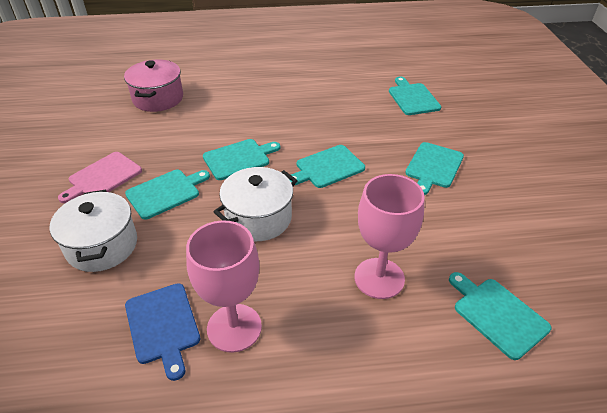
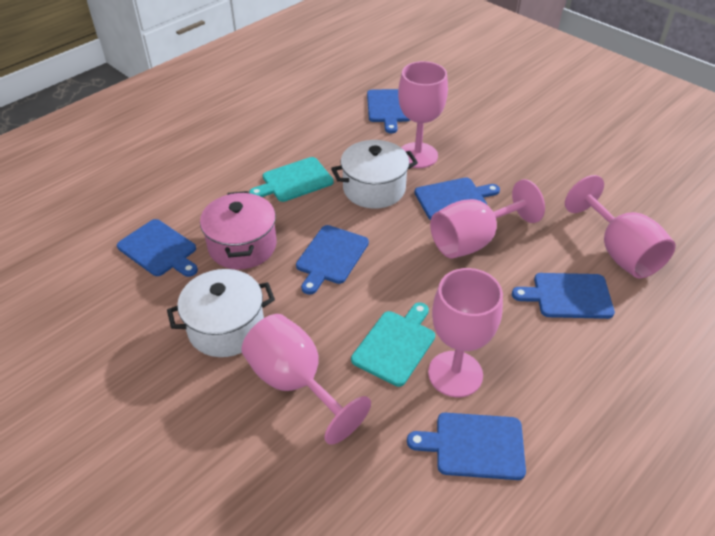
blue cutting board: 1 -> 6
pink cutting board: 1 -> 0
pink goblet: 2 -> 5
turquoise cutting board: 6 -> 2

